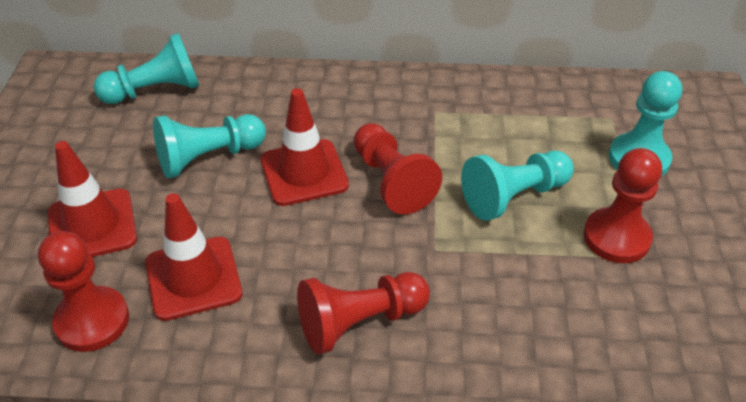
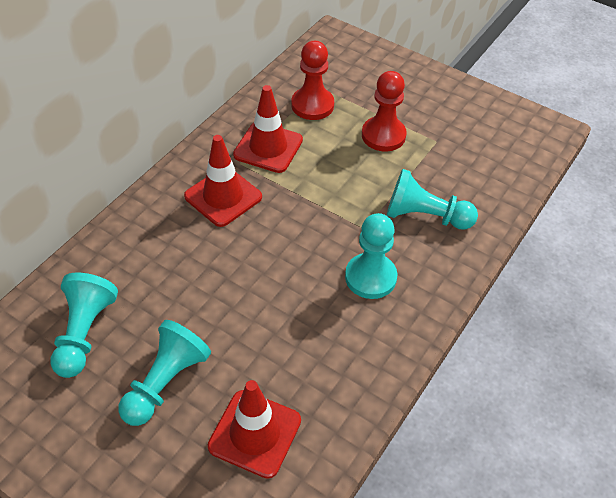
red pawn: 4 -> 2

